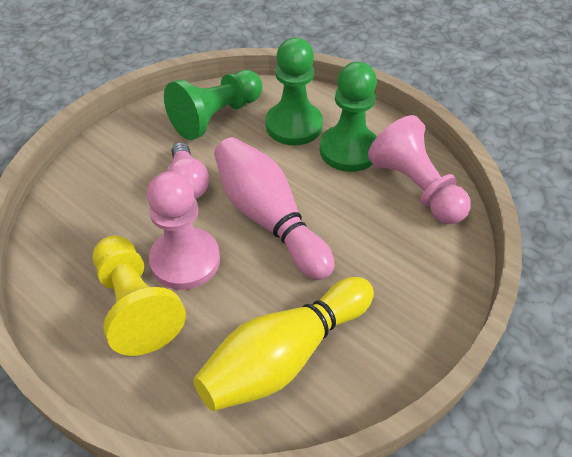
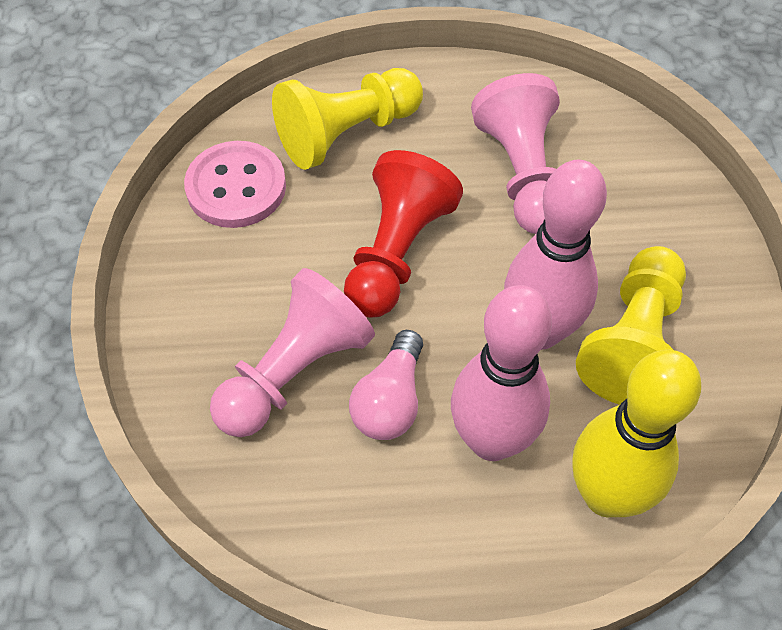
green pawn: 3 -> 0
pink bowling pin: 1 -> 2
pink button: 0 -> 1
red pawn: 0 -> 1
yellow pawn: 1 -> 2

